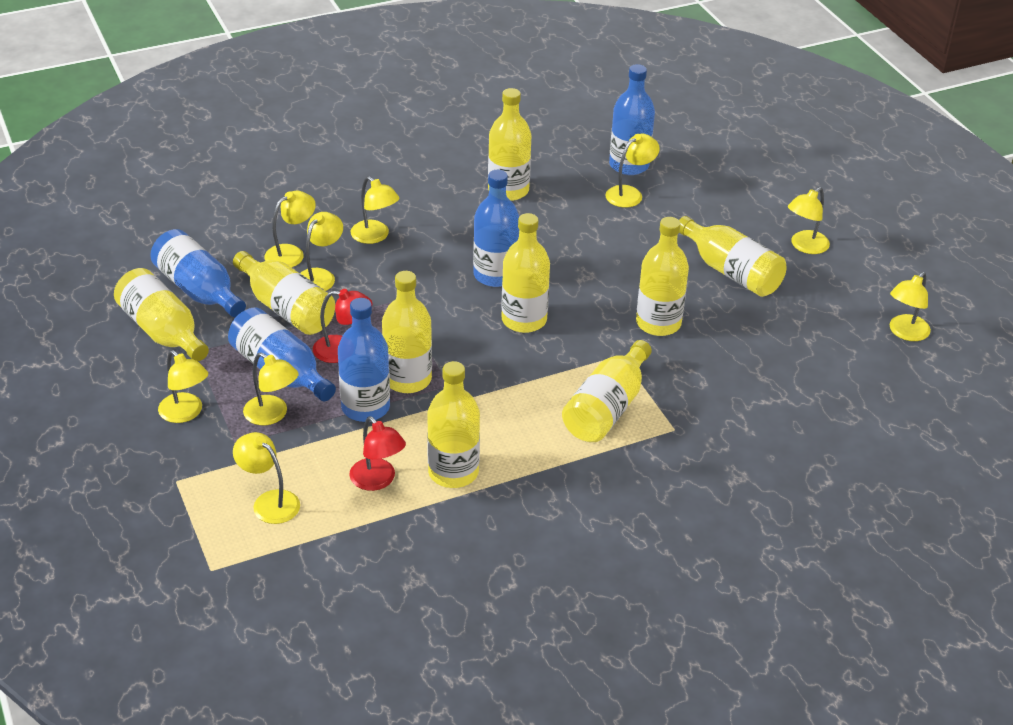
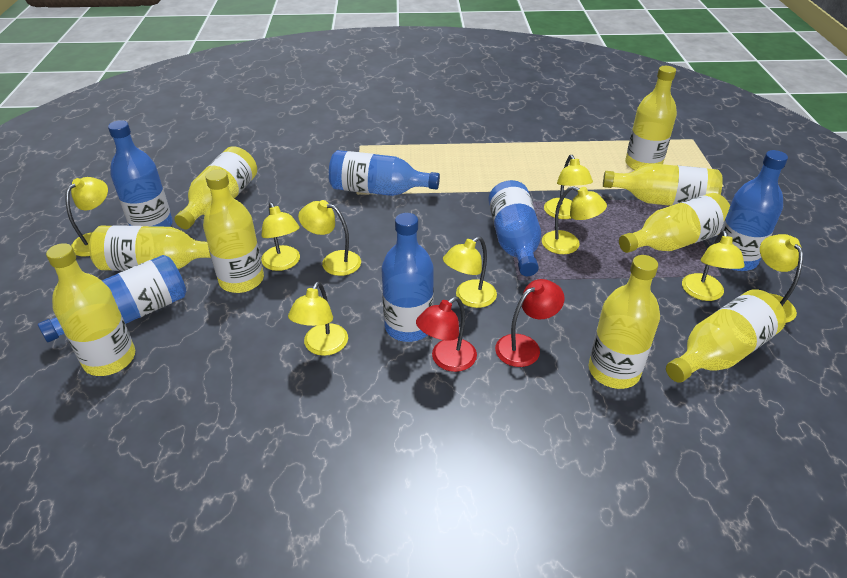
blue bottle: 5 -> 6

